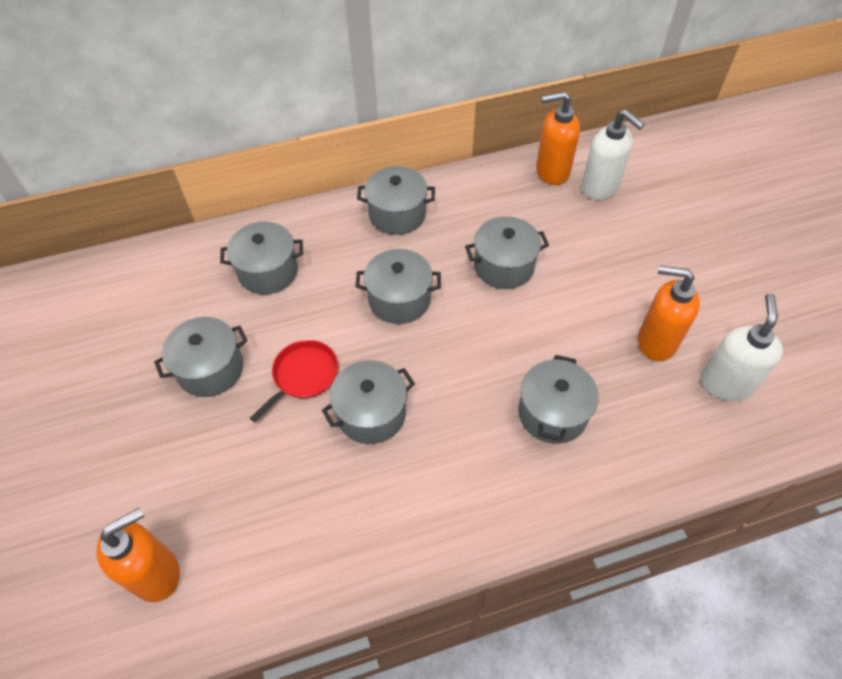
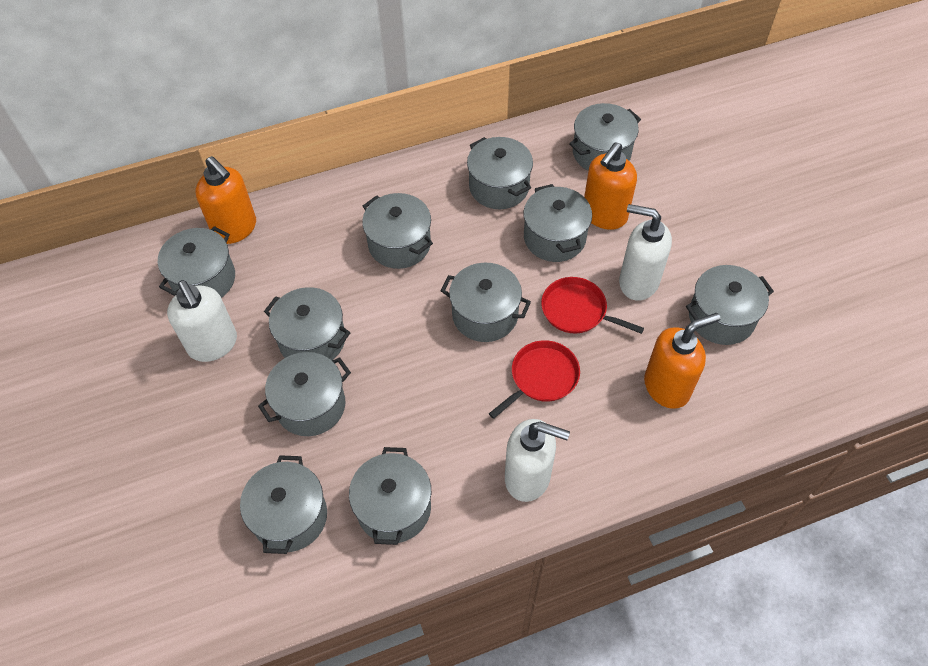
grey pot: 7 -> 11
red pan: 1 -> 2
white soap dispenser: 2 -> 3

